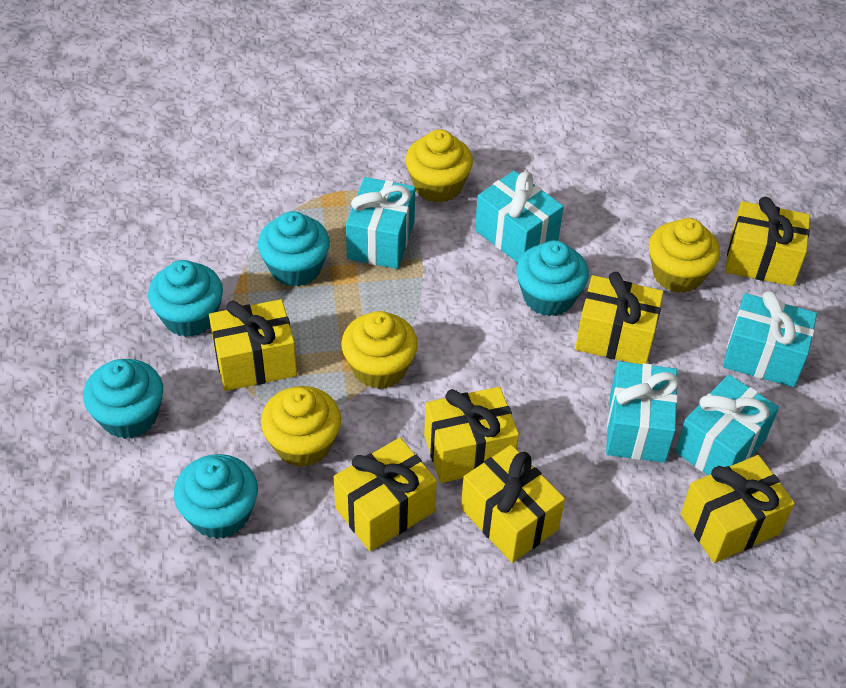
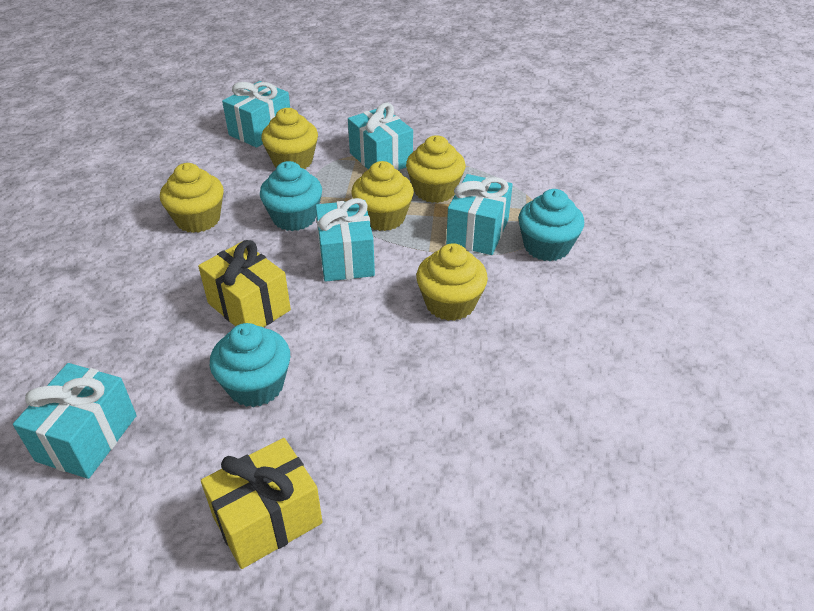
turquoise cupcake: 5 -> 3
yellow cupcake: 4 -> 5
yellow gift: 7 -> 2

